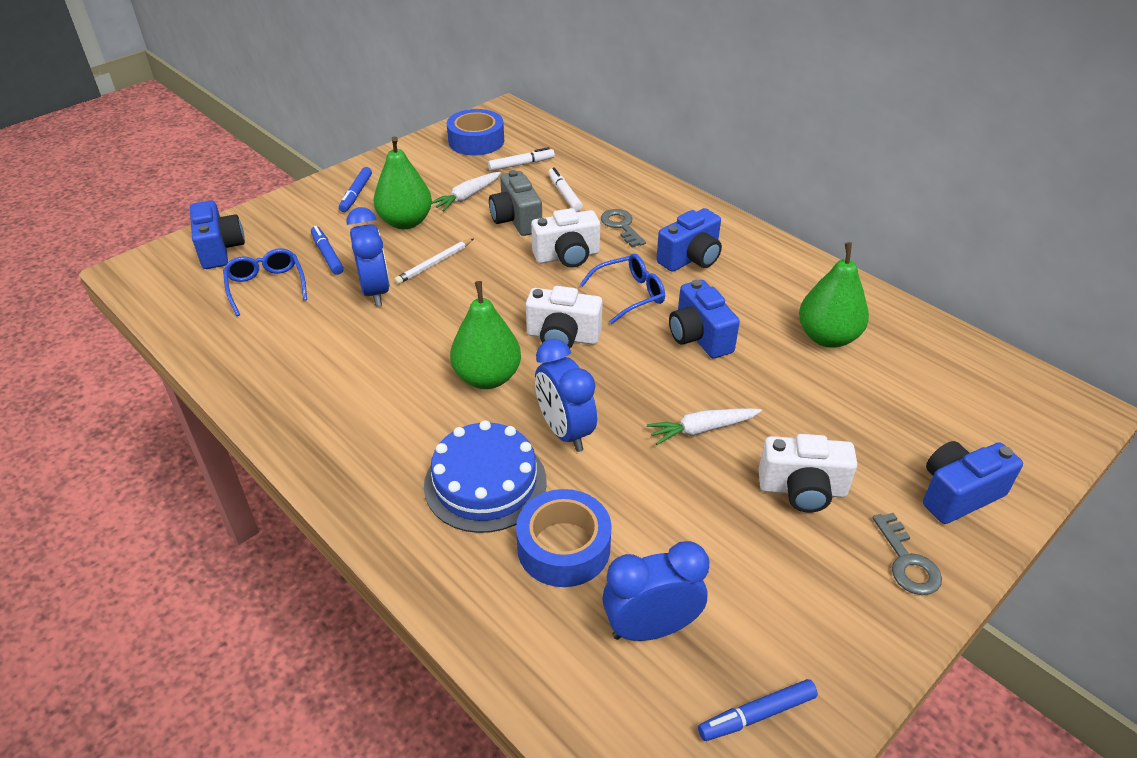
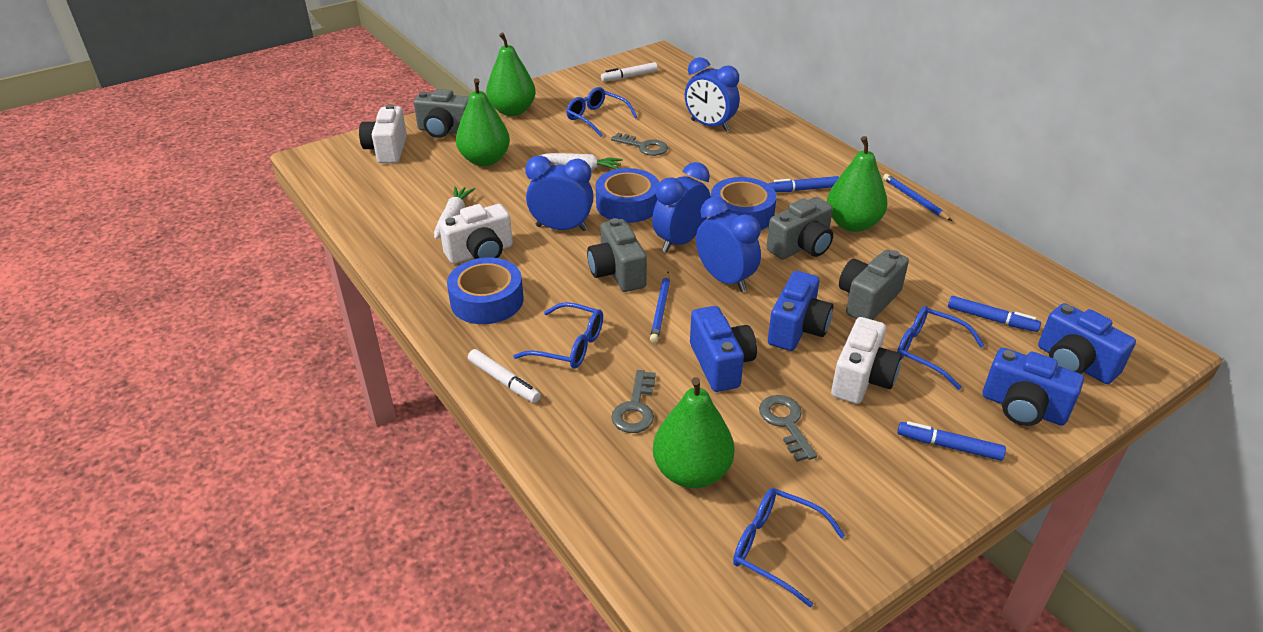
blue cake: 1 -> 0
blue clock: 3 -> 4
blue glasses: 2 -> 4
blue pencil: 0 -> 2
blue tape: 2 -> 3
green pear: 3 -> 4
grey camera: 1 -> 4
grey key: 2 -> 3
white pencil: 1 -> 0

